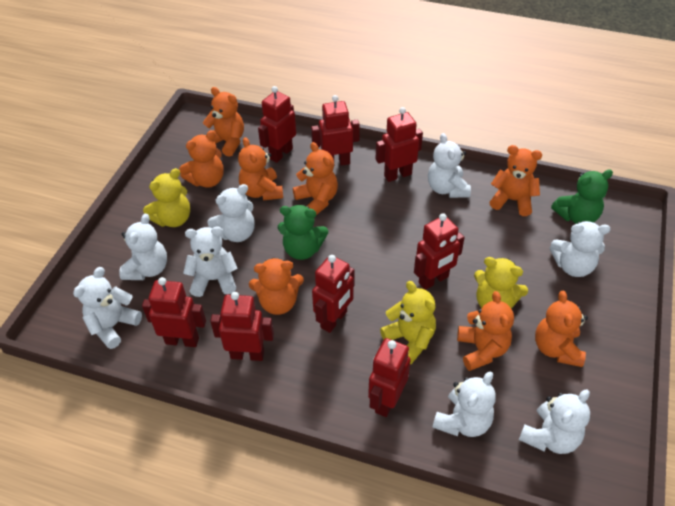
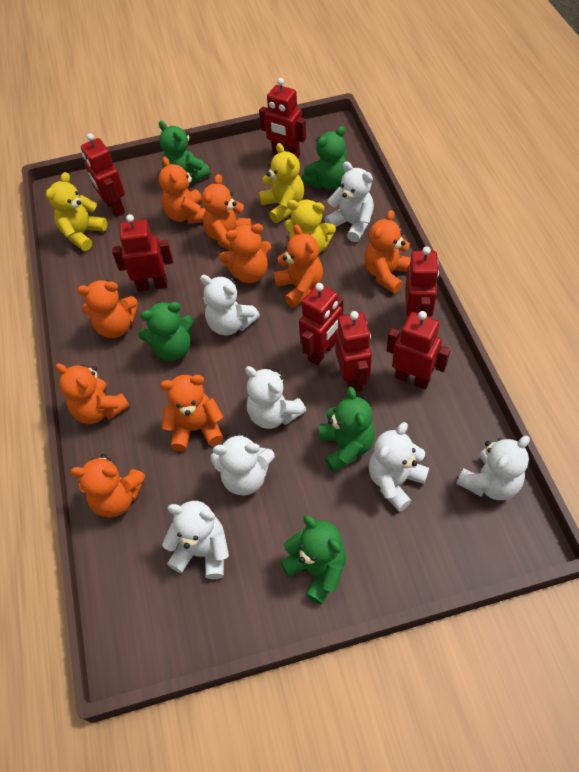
green teddy bear: 2 -> 5
orange teddy bear: 8 -> 9
red robot: 8 -> 7
white teddy bear: 8 -> 7

